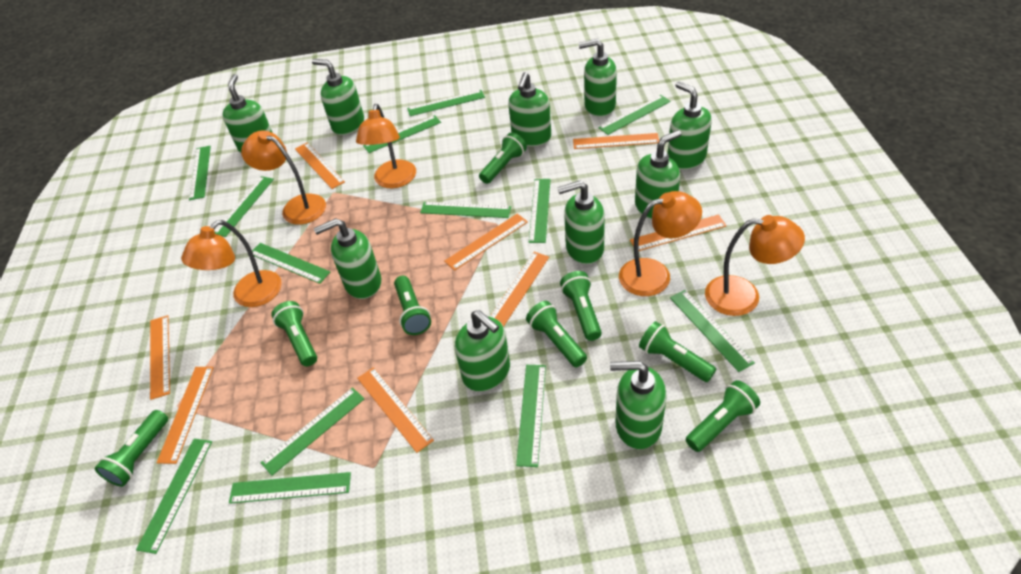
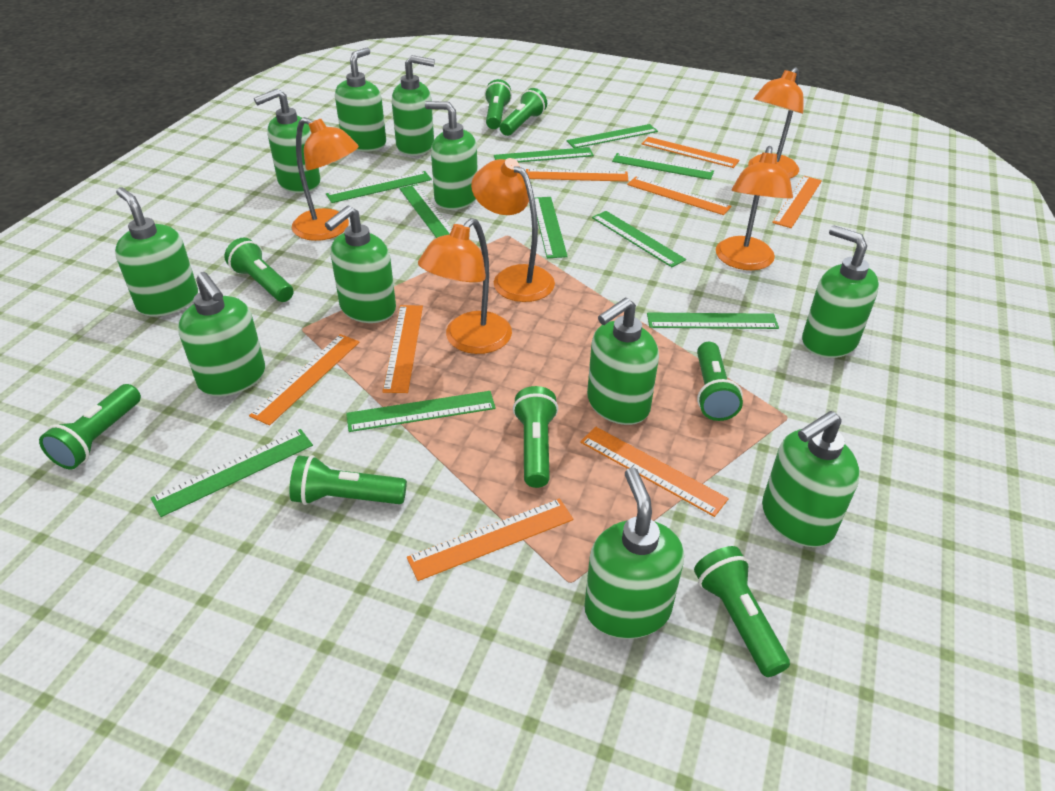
green ruler: 13 -> 10
green soap dispenser: 10 -> 11

